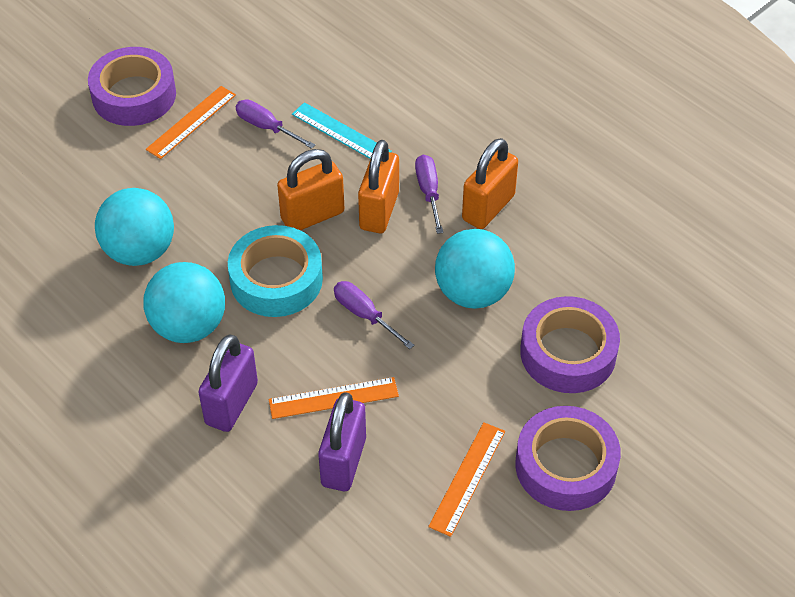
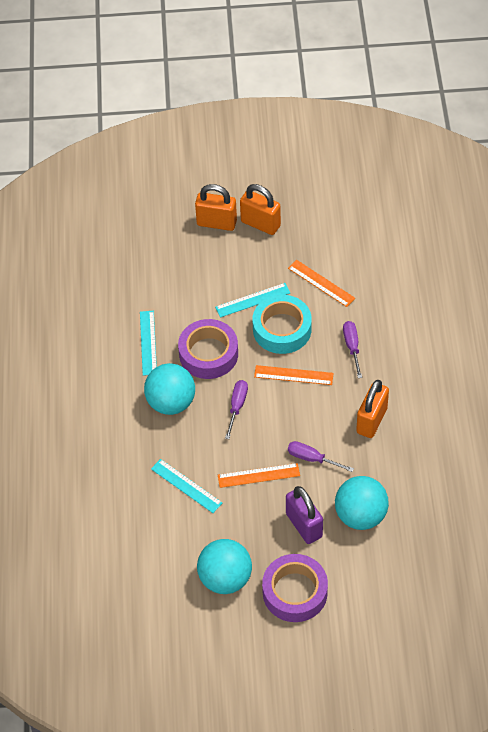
purple padlock: 2 -> 1
purple tape: 3 -> 2
turquoise ruler: 1 -> 3

